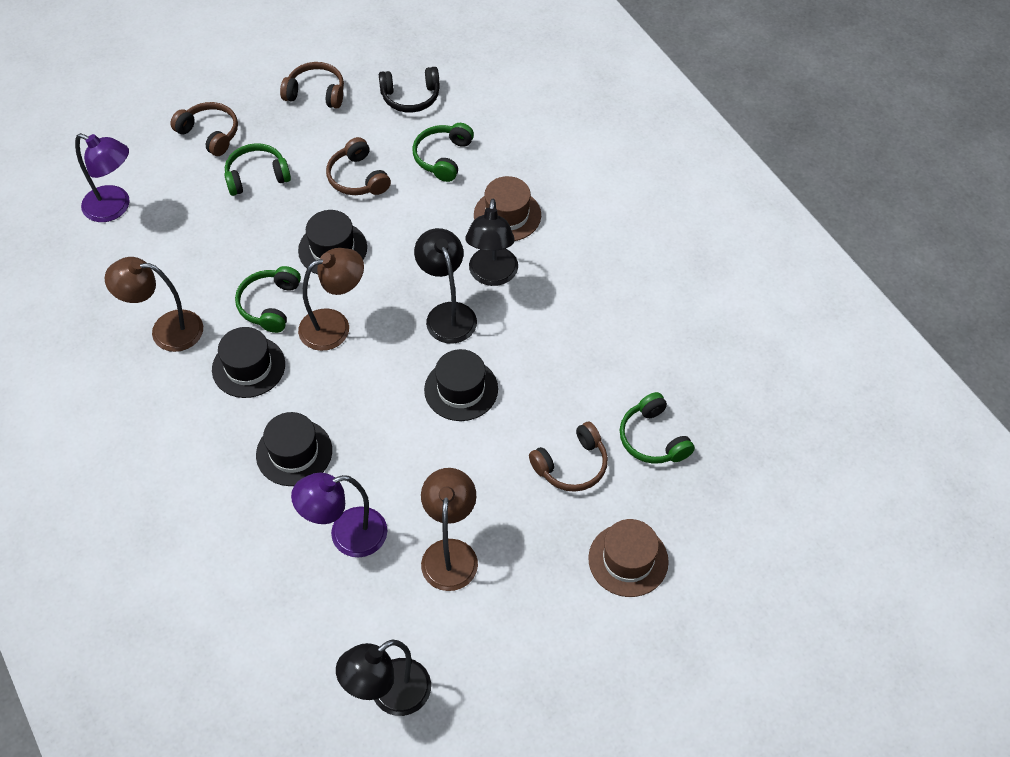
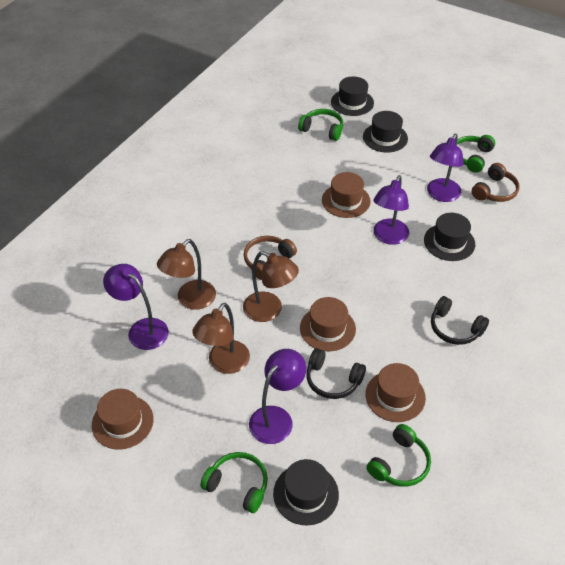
black headphones: 1 -> 2
black lamp: 3 -> 0
brown hat: 2 -> 4
brown headphones: 4 -> 2
purple lamp: 2 -> 4

